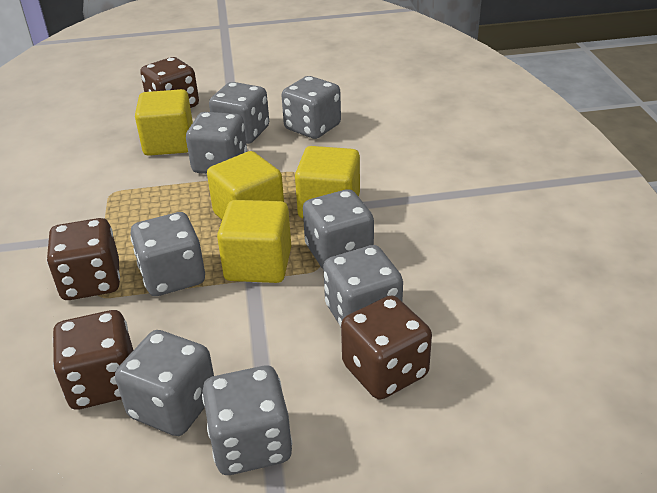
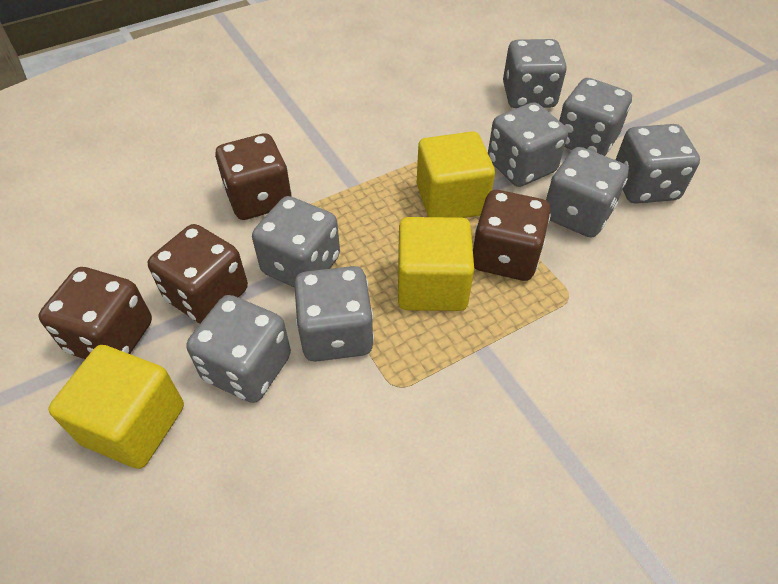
yellow cube: 4 -> 3

